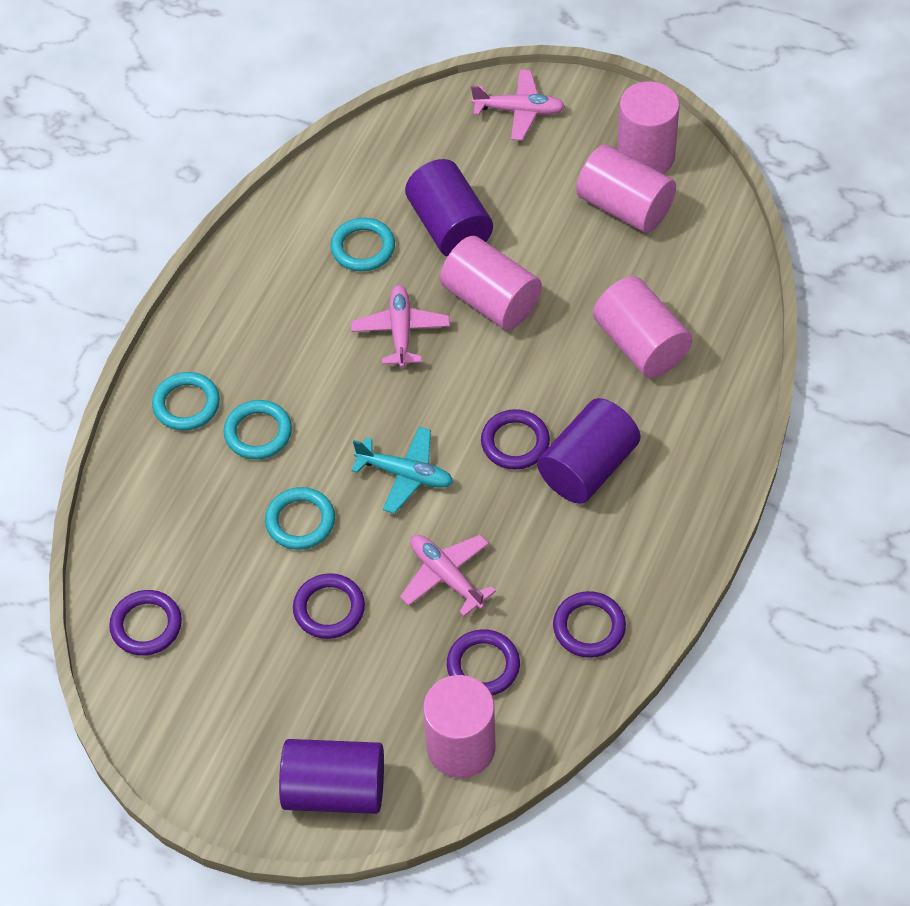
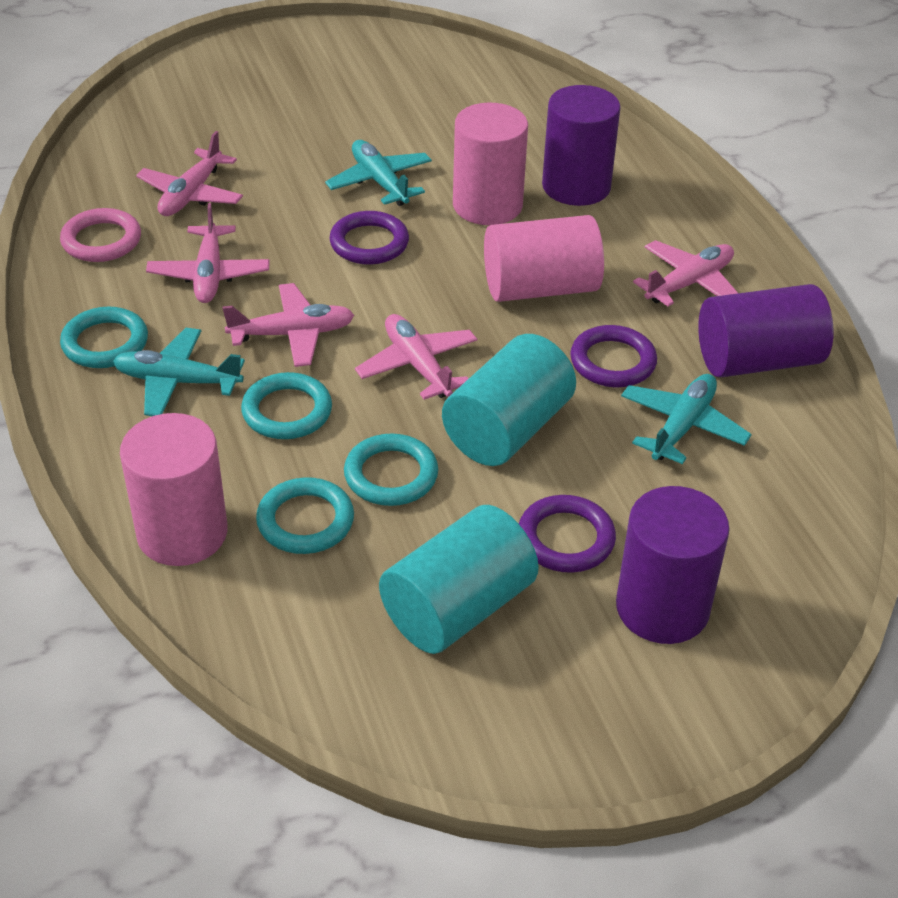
pink cylinder: 5 -> 3
pink plane: 3 -> 5
pink ring: 0 -> 1
purple ring: 5 -> 3
turquoise cylinder: 0 -> 2
turquoise plane: 1 -> 3

